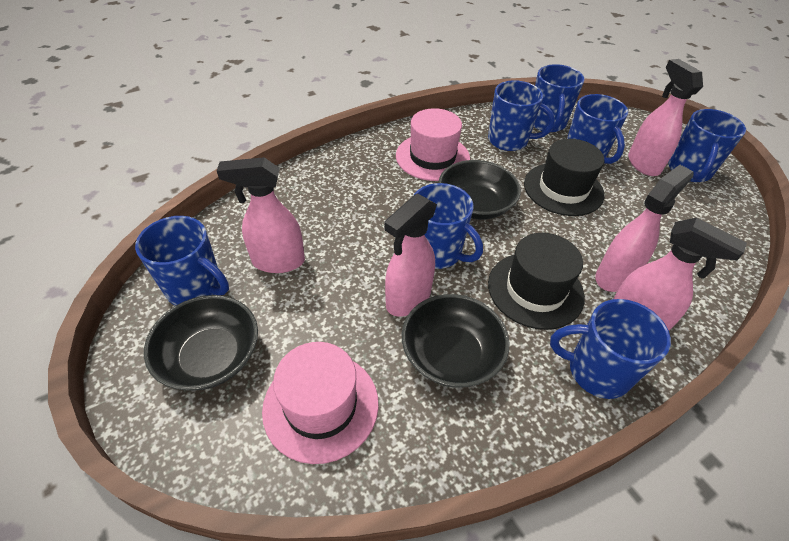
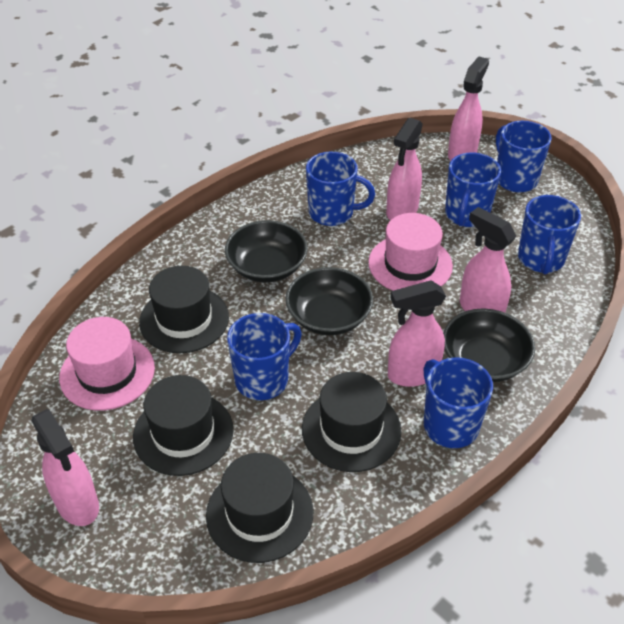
black hat: 2 -> 4
blue mug: 7 -> 6

